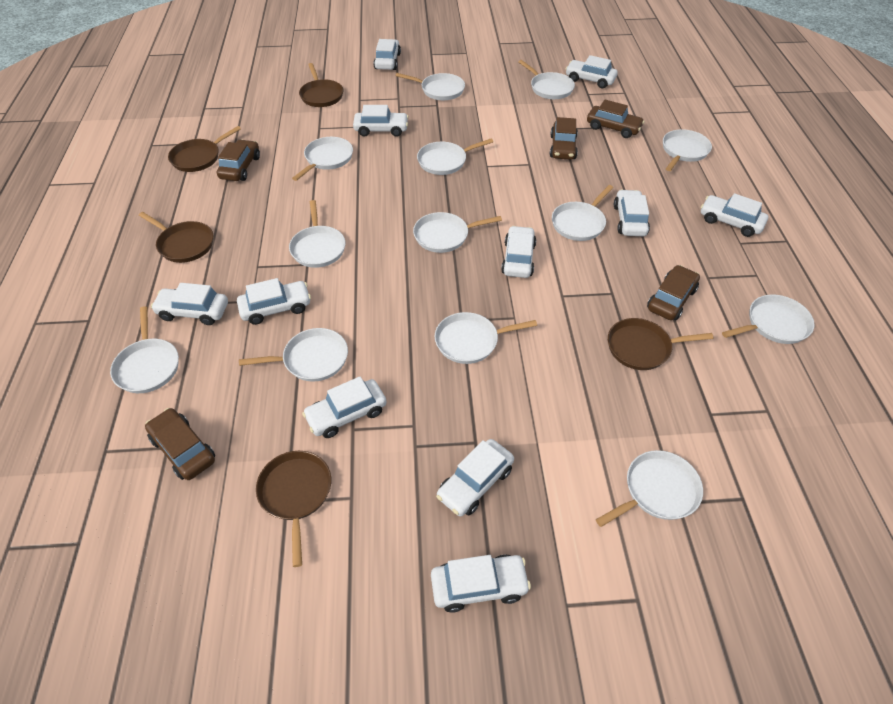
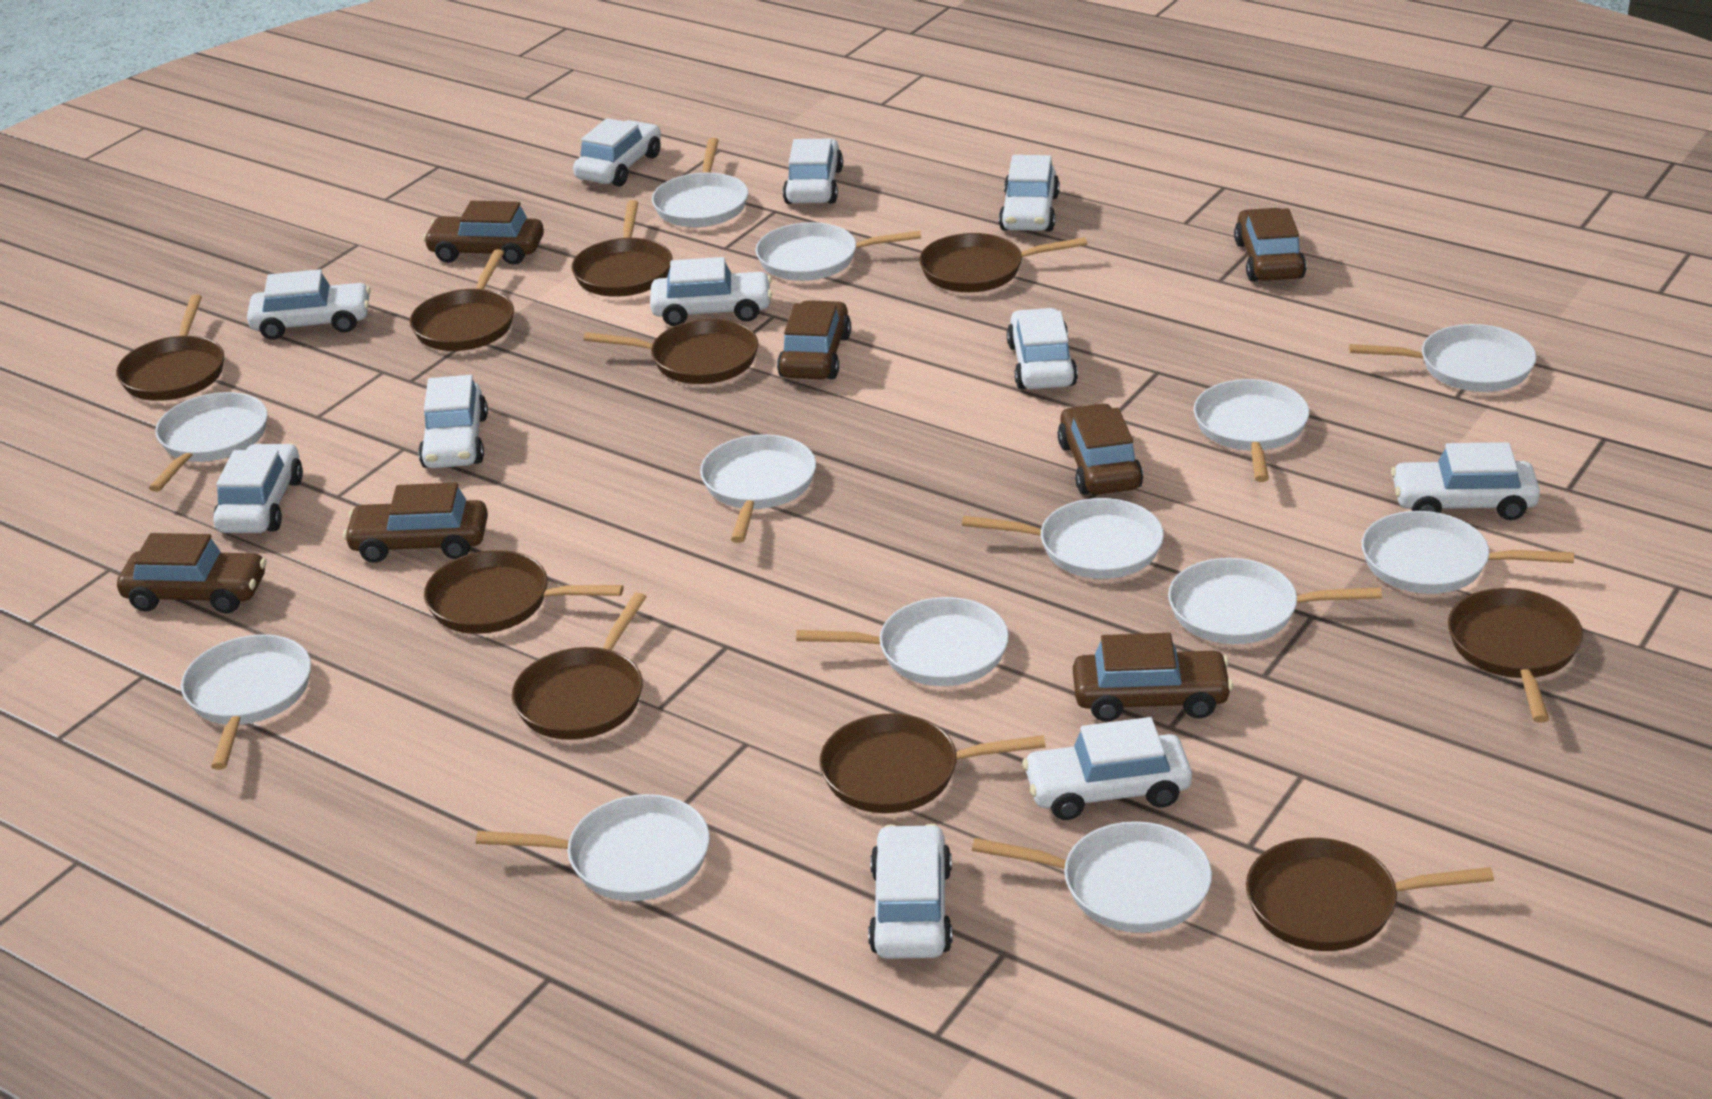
brown car: 5 -> 7
brown pan: 5 -> 10

